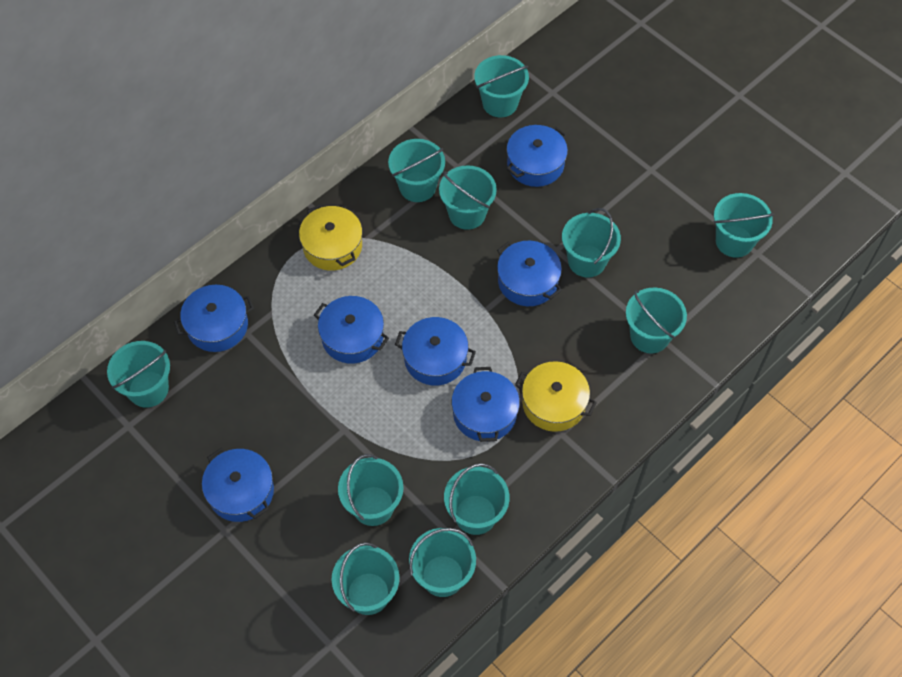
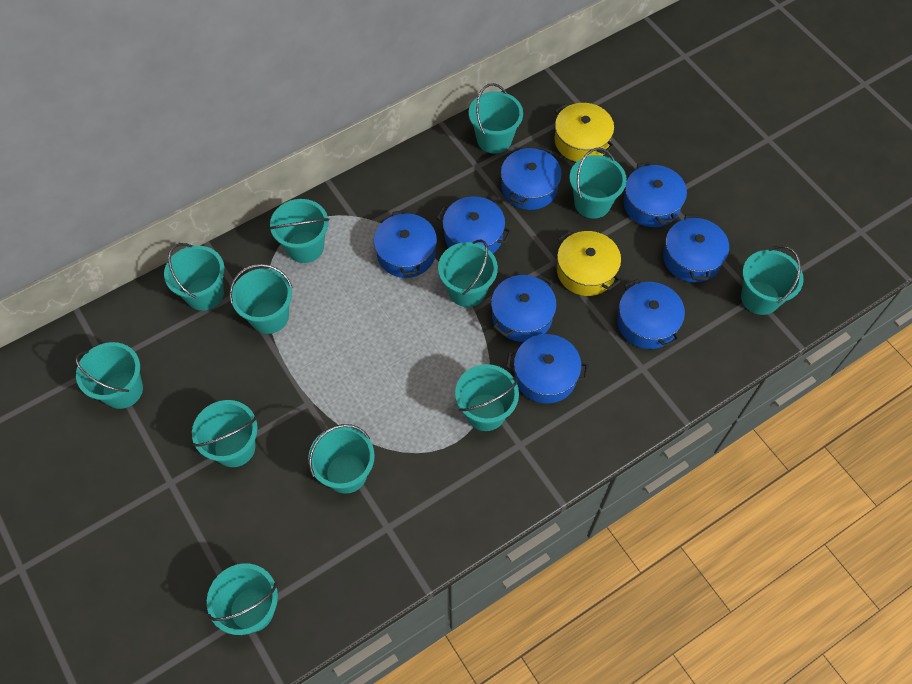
blue pot: 7 -> 8
turquoise bucket: 11 -> 12

